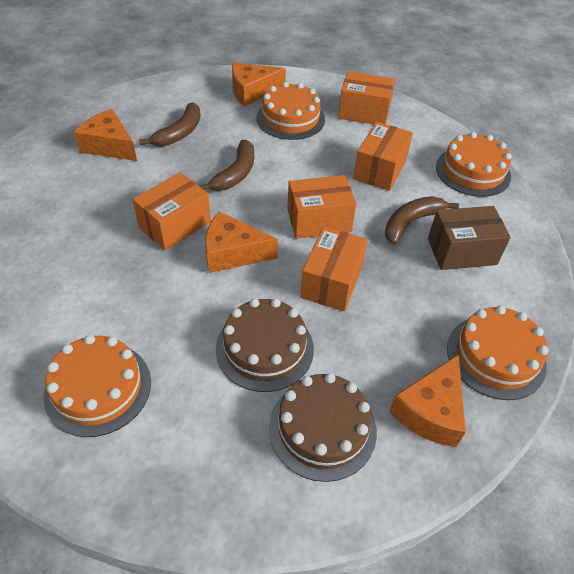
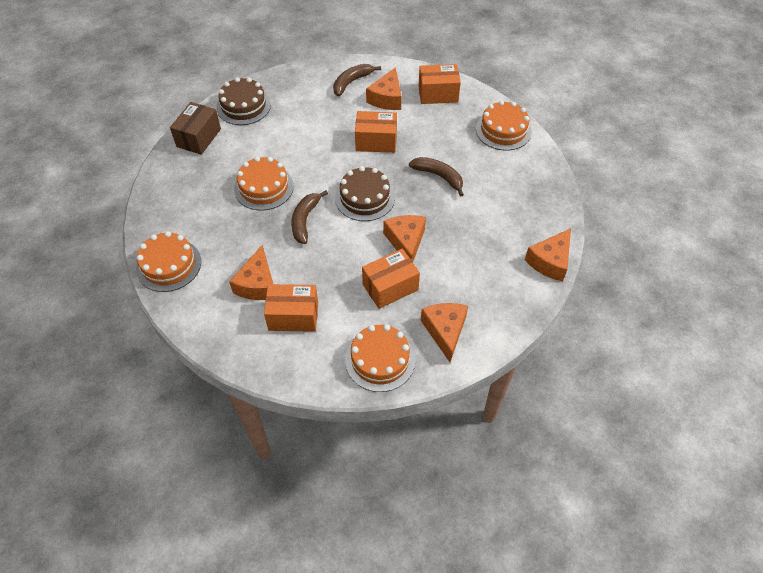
orange box: 5 -> 4
orange cheese: 4 -> 5

